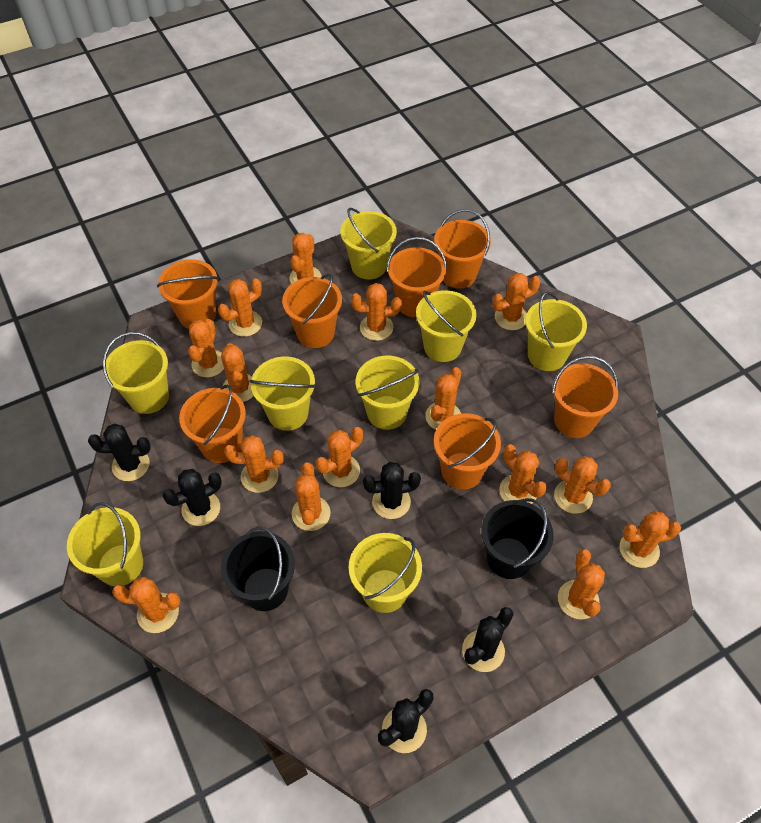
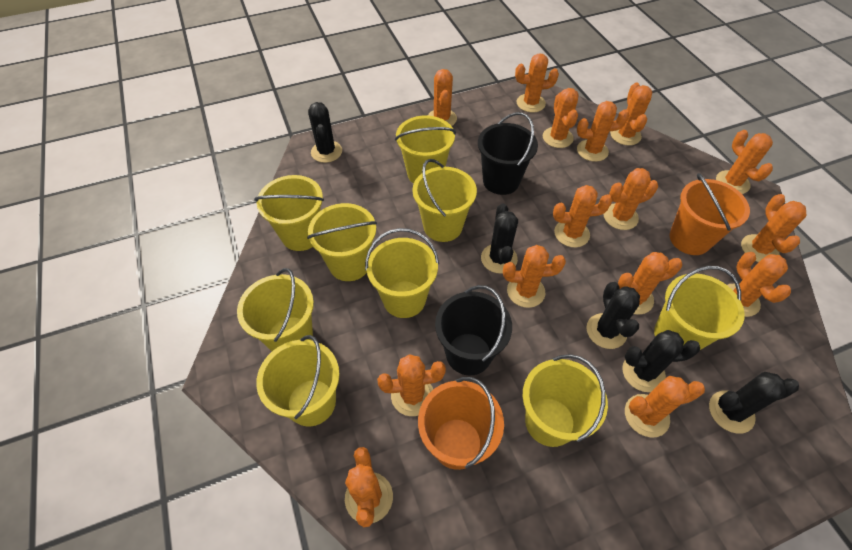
orange bucket: 7 -> 2
yellow bucket: 8 -> 9

